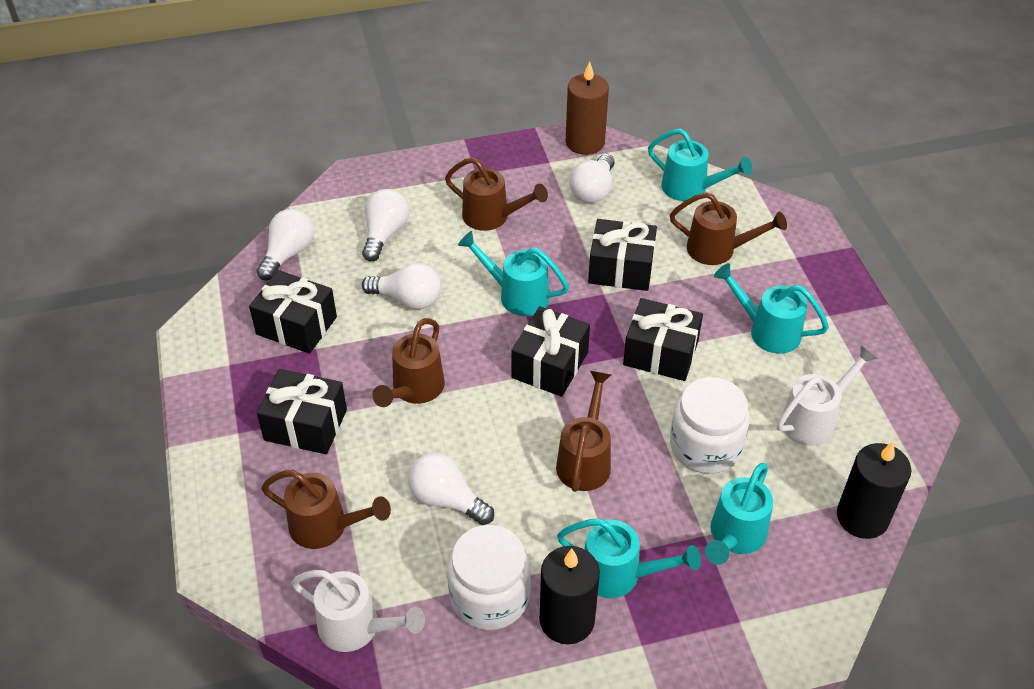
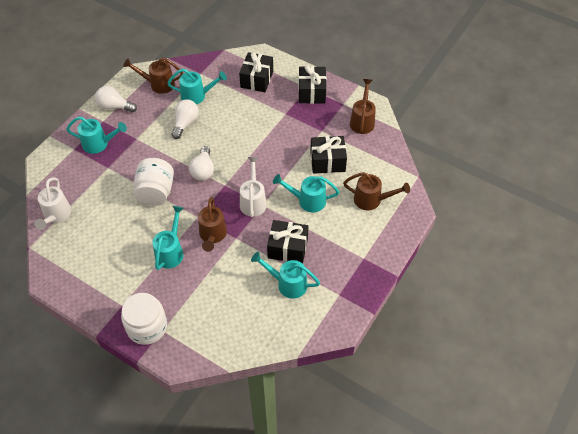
black candle: 2 -> 0
black gift: 5 -> 4
brown candle: 1 -> 0
brown watering can: 5 -> 4
white light bulb: 5 -> 3

